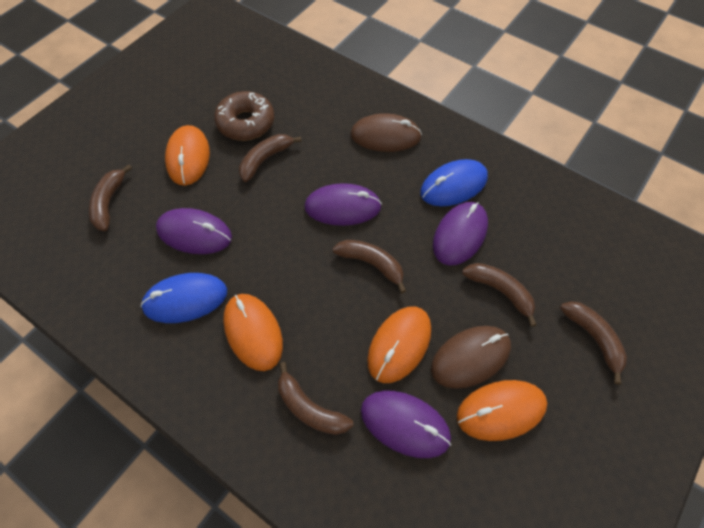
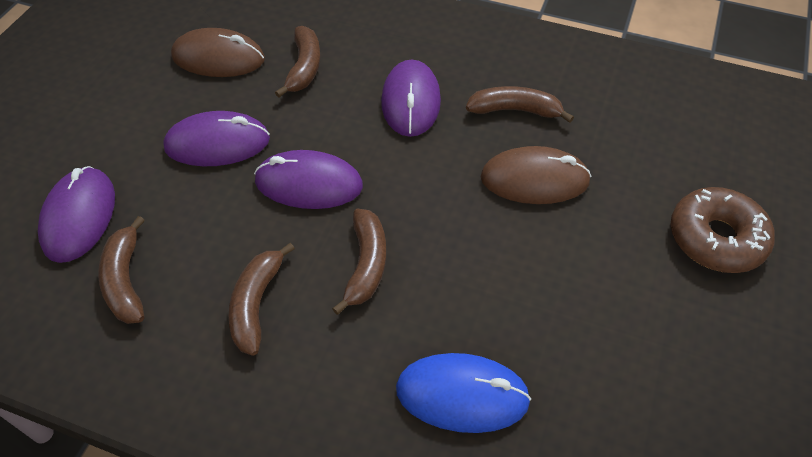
blue mouse: 2 -> 1
brown banana: 6 -> 5
orange mouse: 4 -> 0

